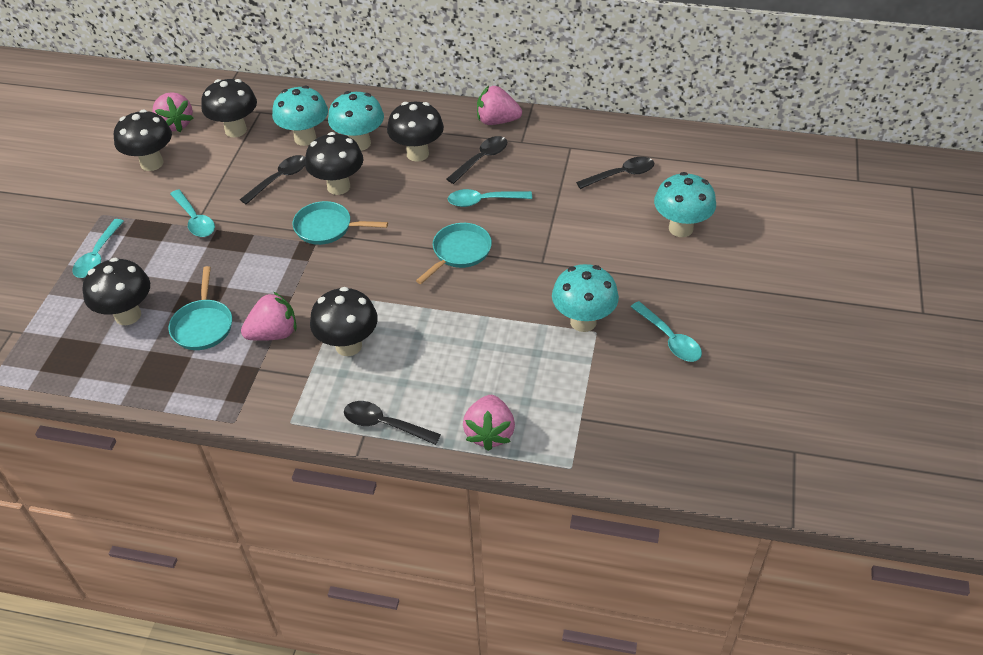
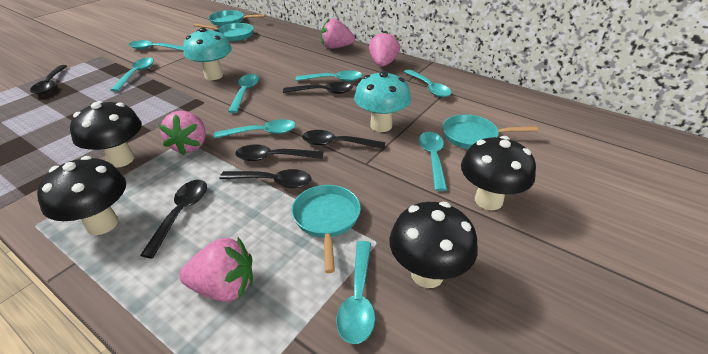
black mushroom: 6 -> 4
black spoon: 4 -> 6
turquoise mushroom: 4 -> 2
turquoise pan: 3 -> 4
turquoise spoon: 4 -> 8

